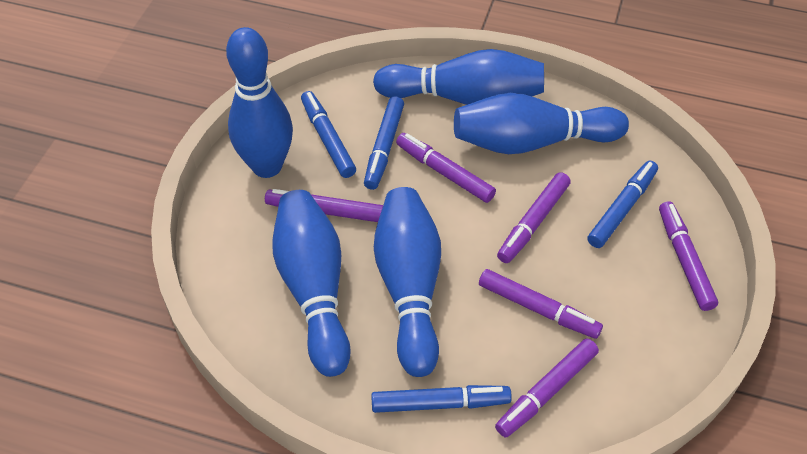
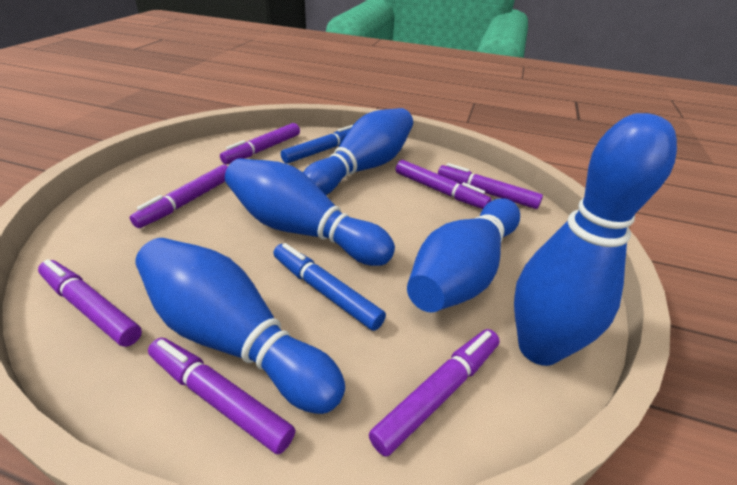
blue marker: 4 -> 2
purple marker: 6 -> 7

